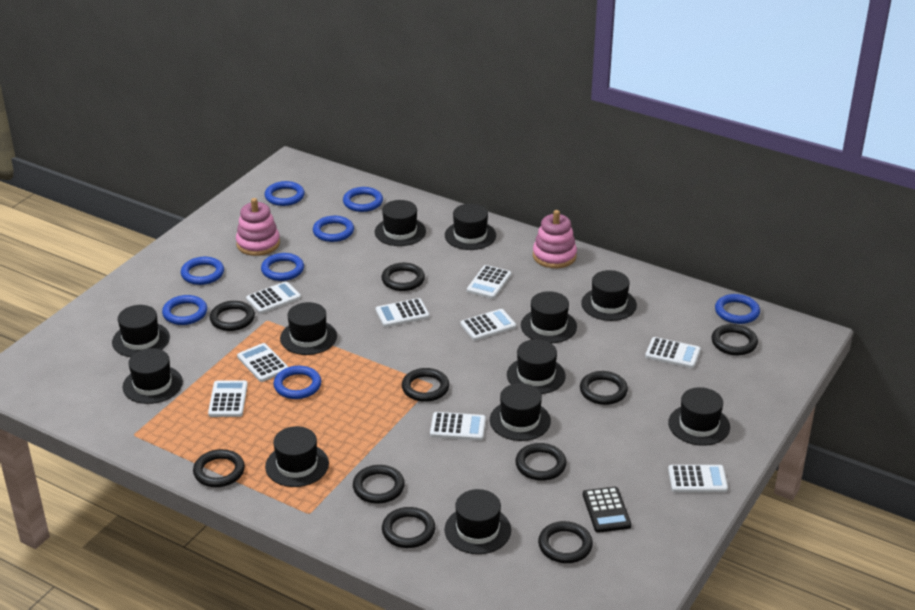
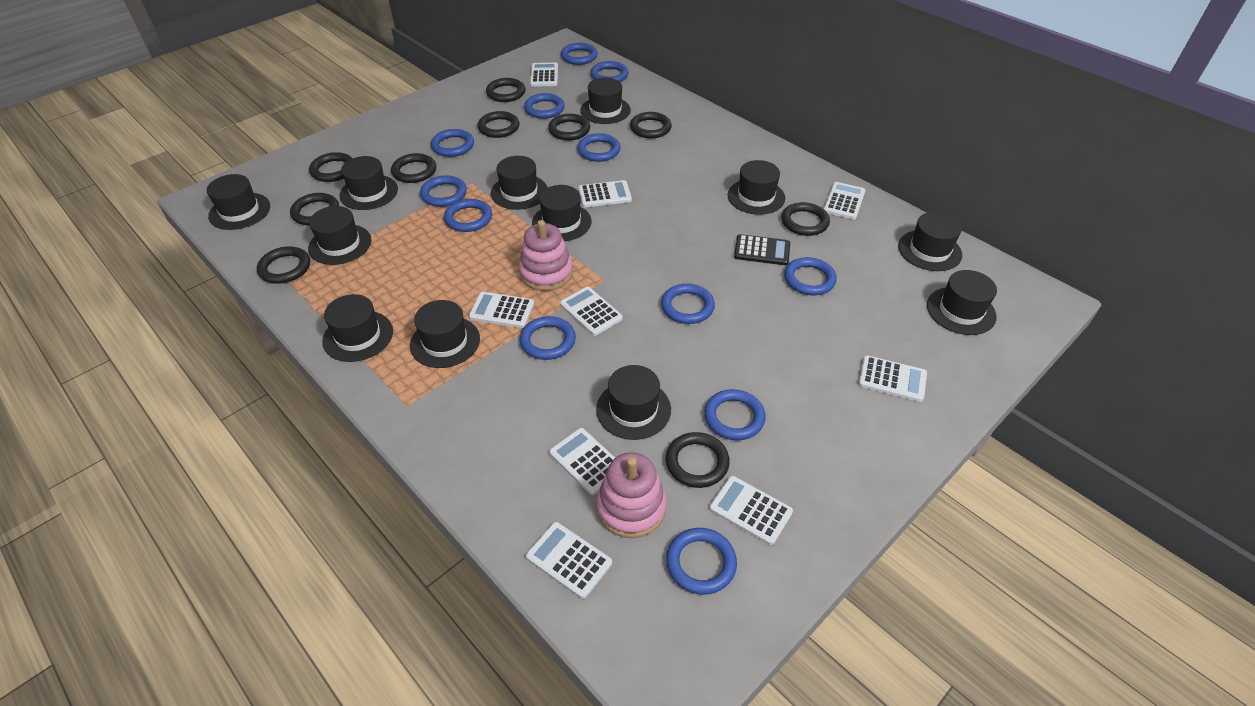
blue ring: 8 -> 12

